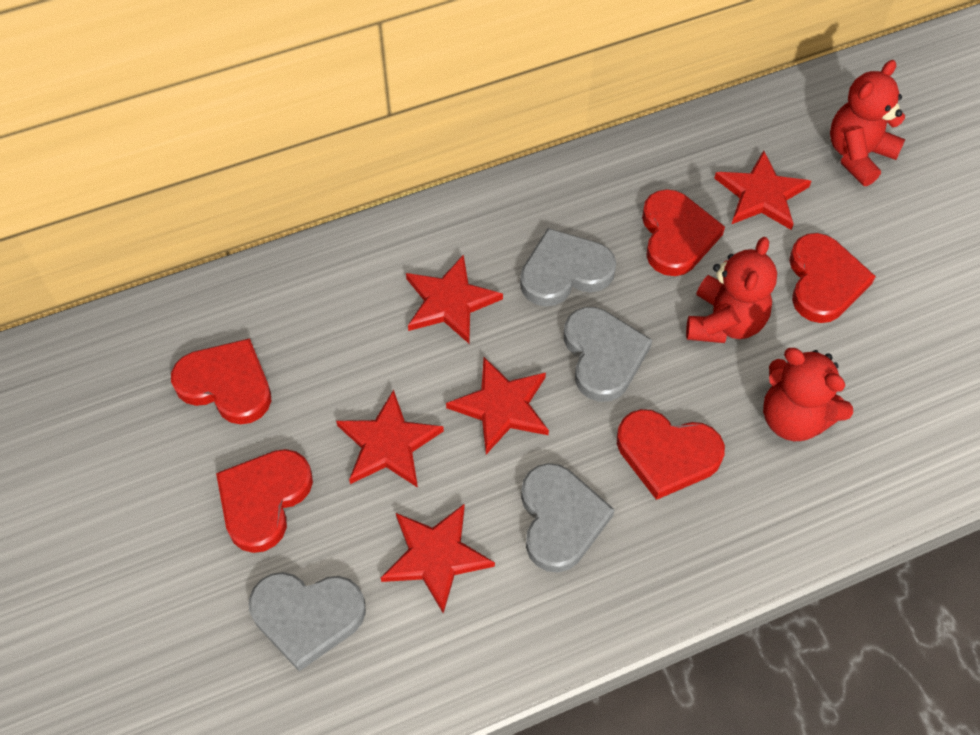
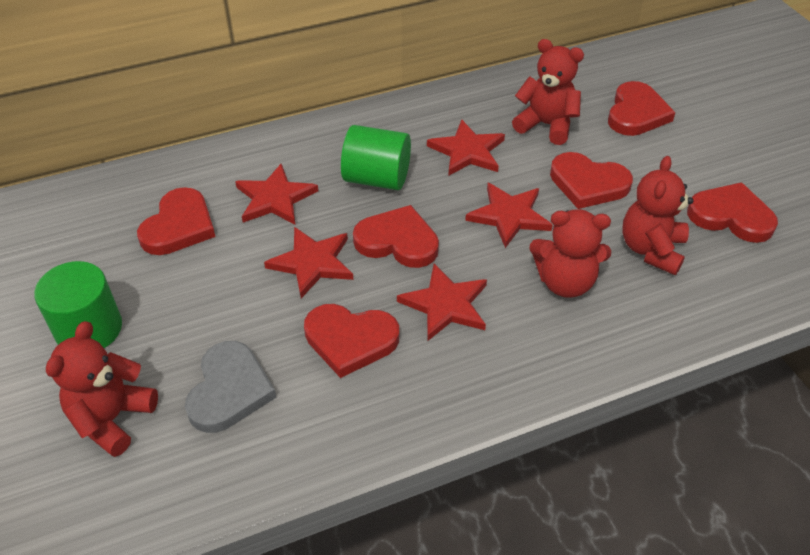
green cylinder: 0 -> 2
grey heart: 4 -> 1
red heart: 5 -> 6
red teddy bear: 3 -> 4

